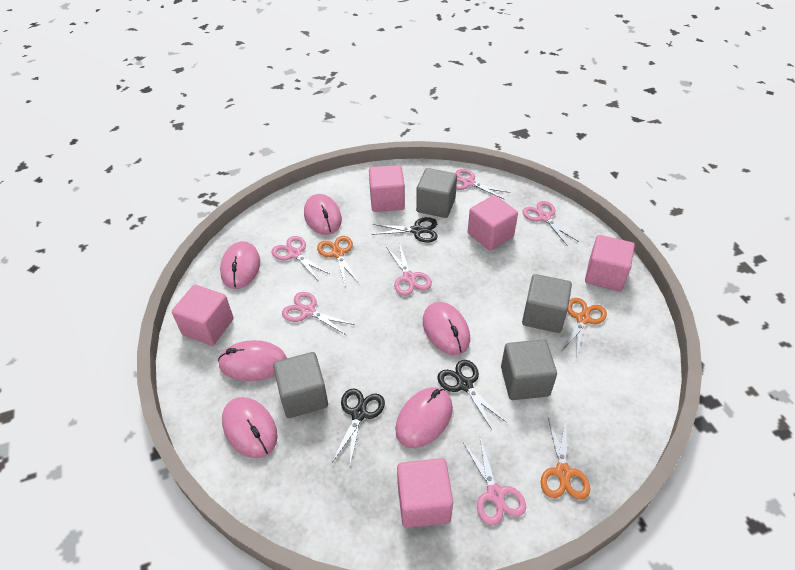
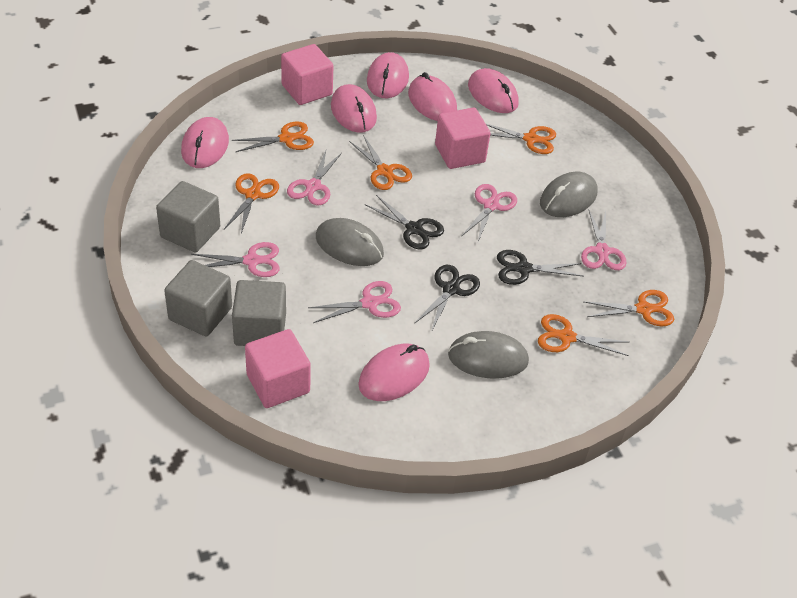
grey cube: 4 -> 3
grey mouse: 0 -> 3
orange scissors: 3 -> 6
pink cube: 5 -> 3
pink scissors: 6 -> 5

